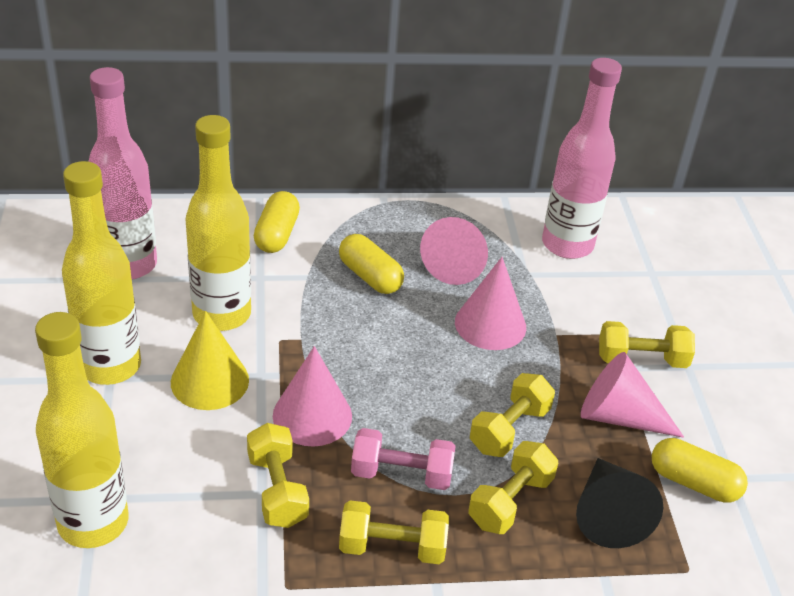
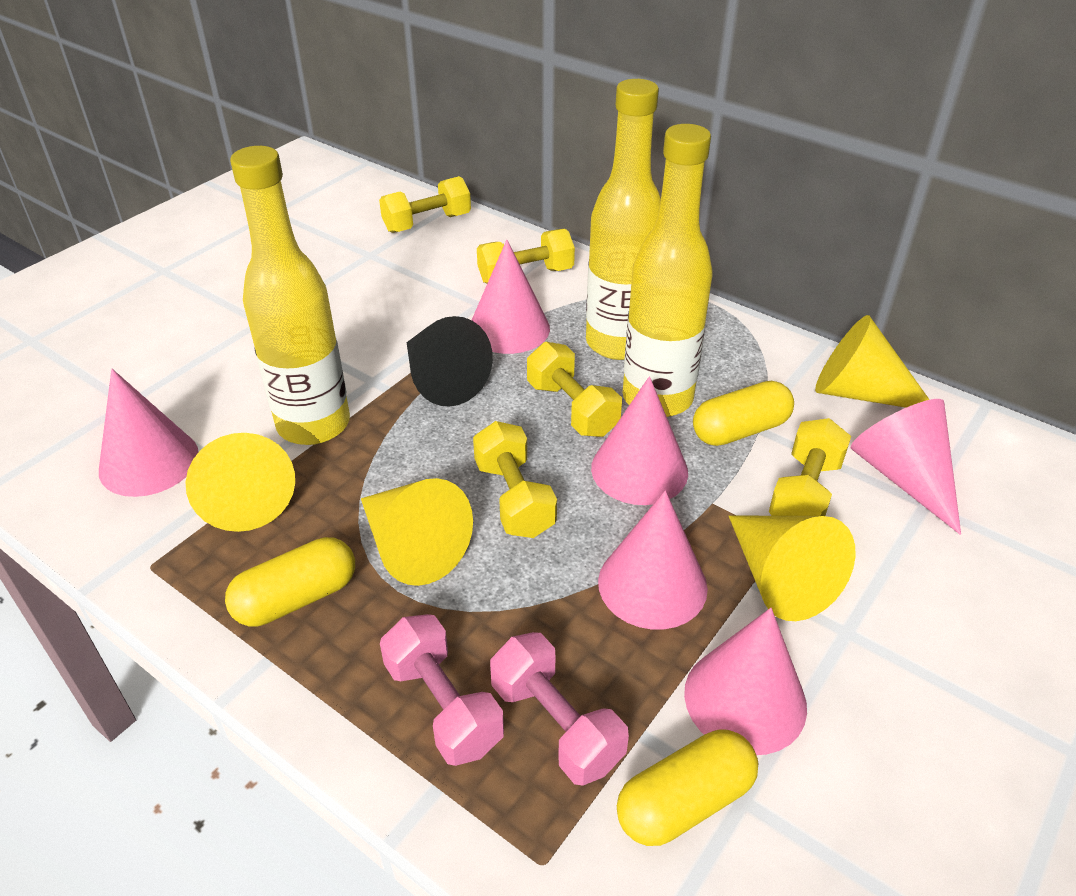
pink bottle: 2 -> 0
pink cone: 4 -> 6
pink dumbbell: 1 -> 2
yellow cone: 1 -> 4

